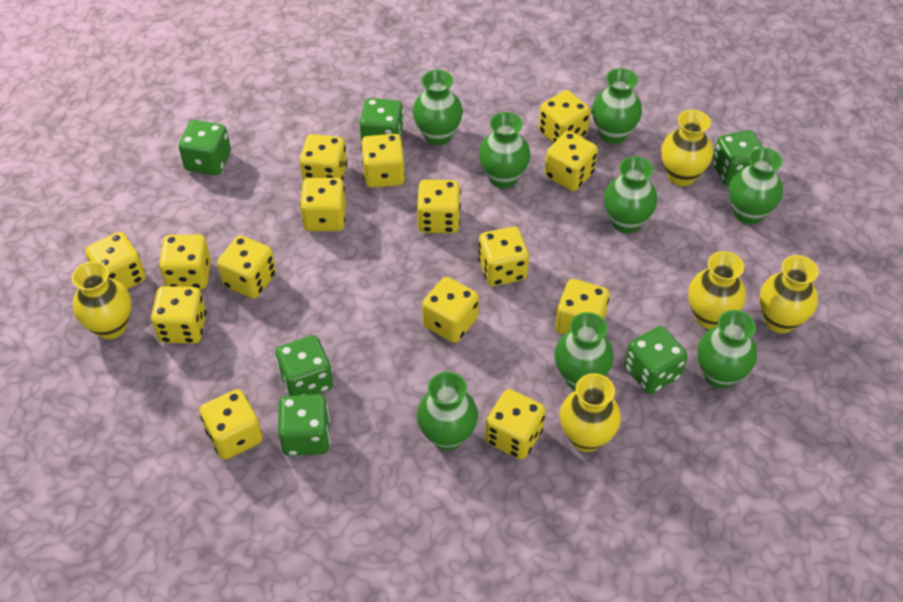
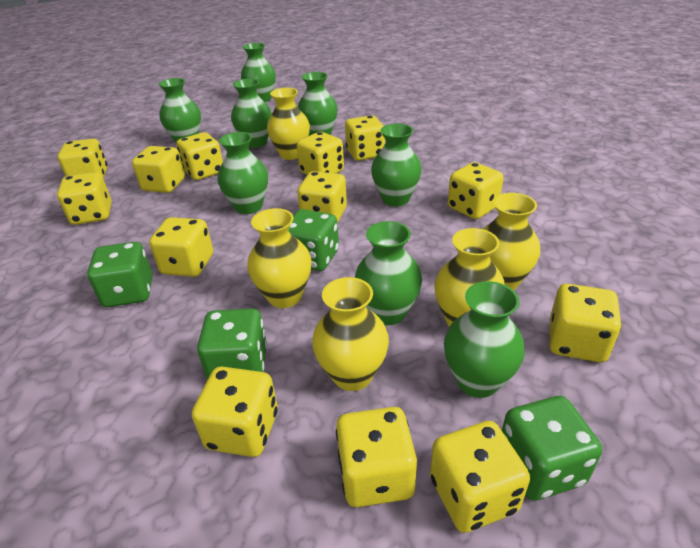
green dice: 6 -> 4
yellow dice: 15 -> 13

